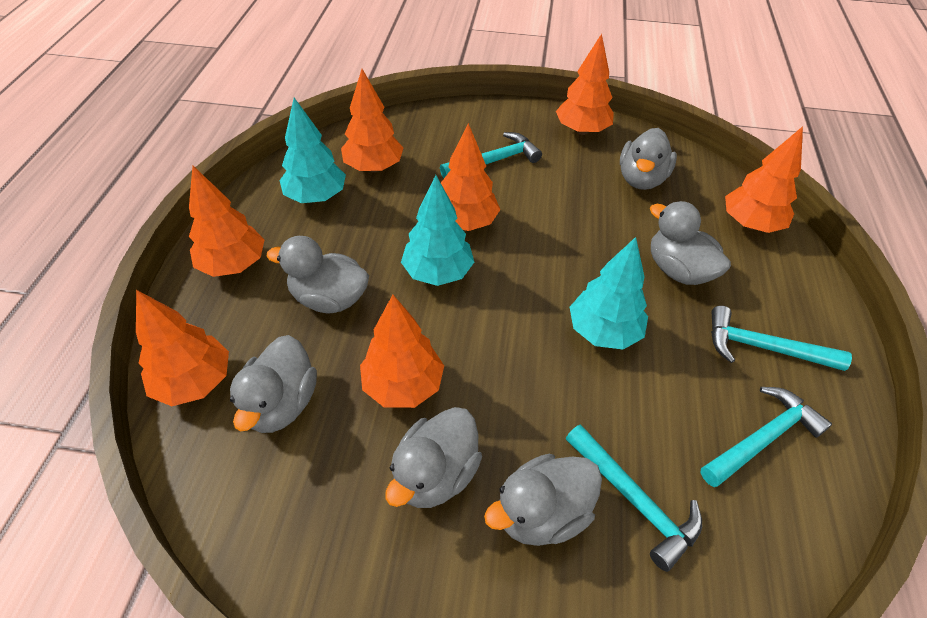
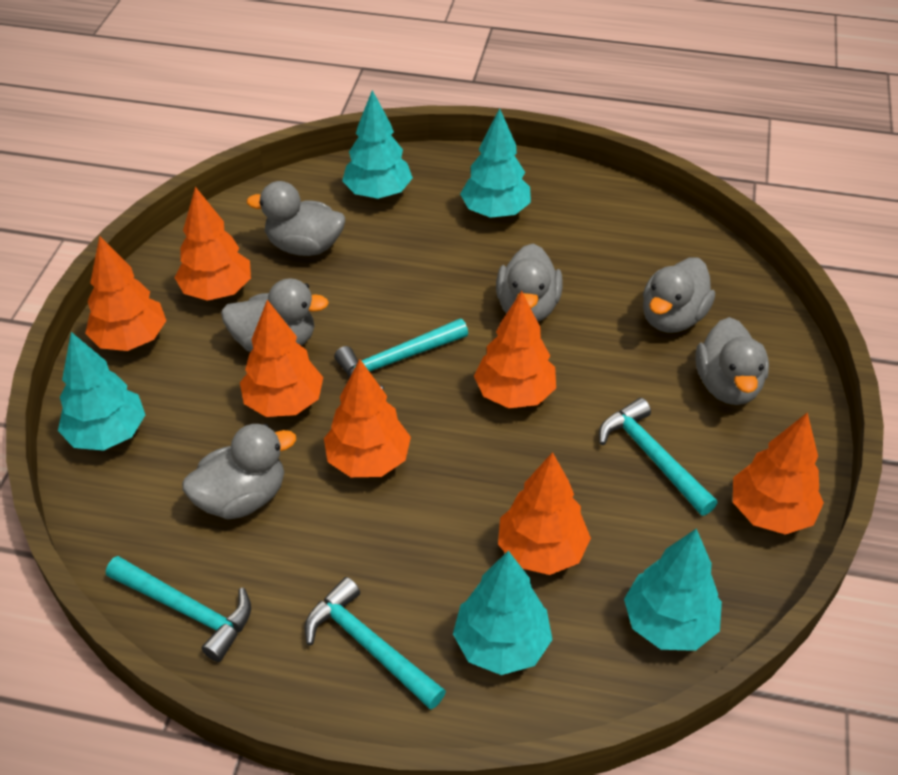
turquoise tree: 3 -> 5

